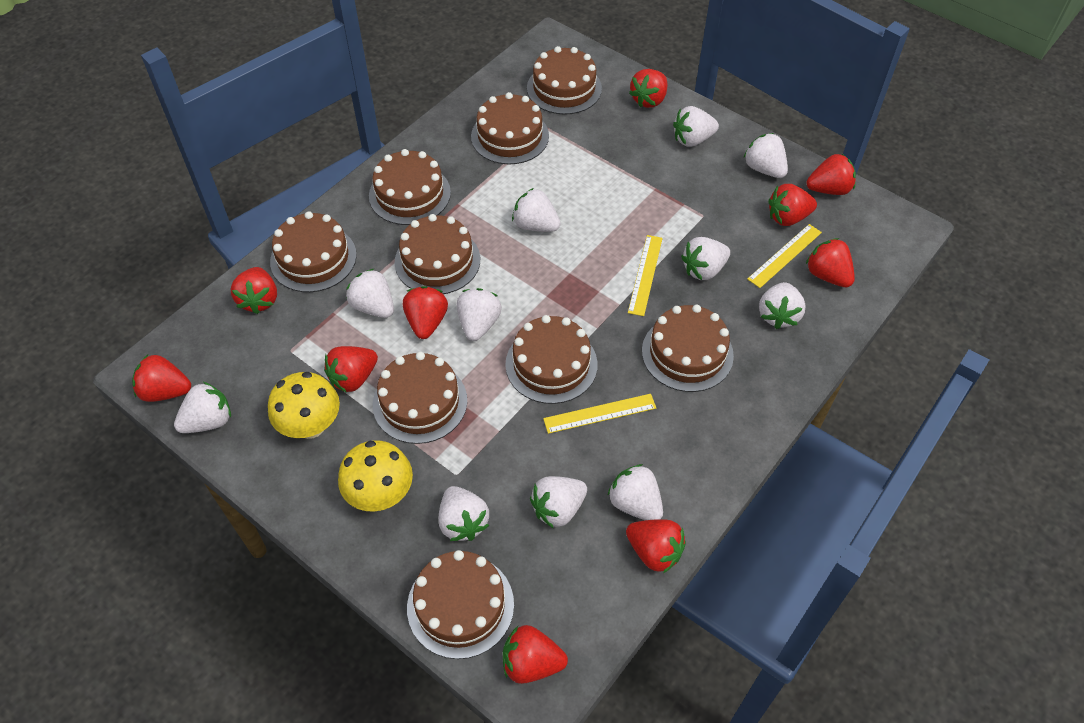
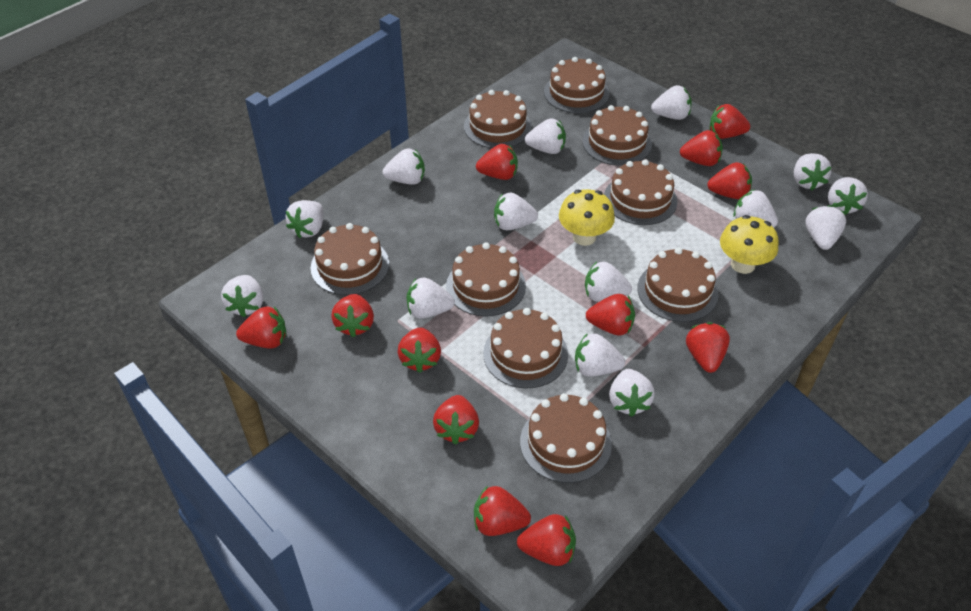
red strawberry: 10 -> 12
white strawberry: 11 -> 14
yellow ruler: 3 -> 0

